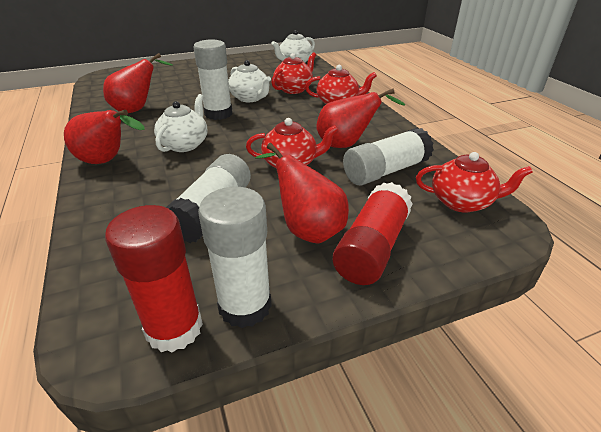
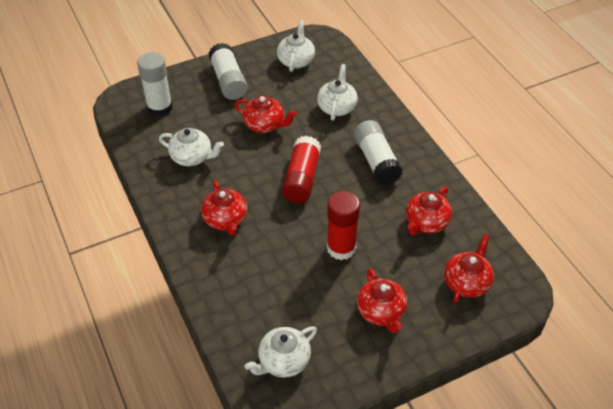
red pear: 4 -> 0
red teapot: 4 -> 5
white glue stick: 4 -> 3
white teapot: 3 -> 4

